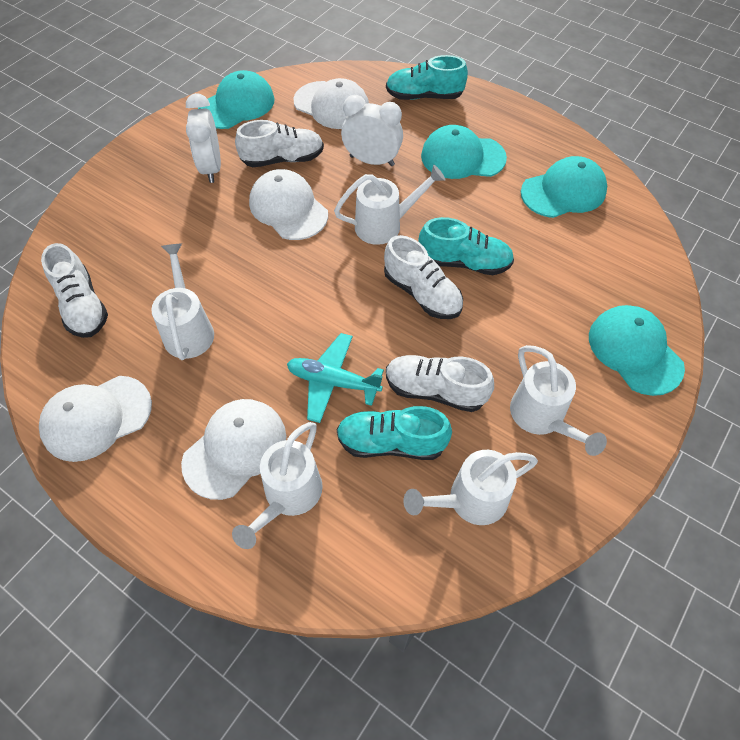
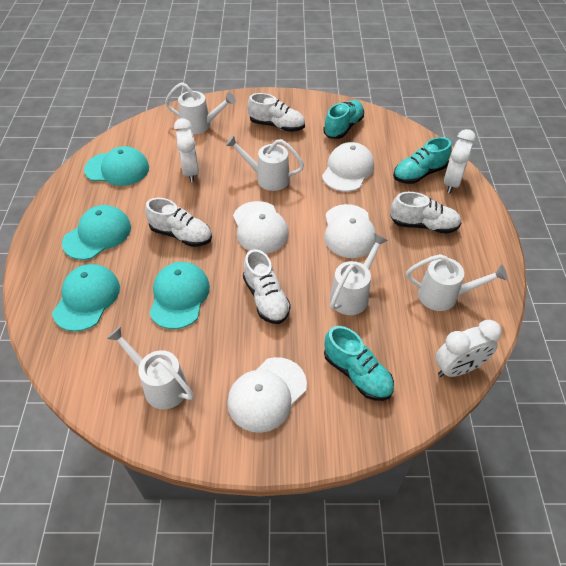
turquoise plane: 1 -> 0
white clock: 2 -> 3

